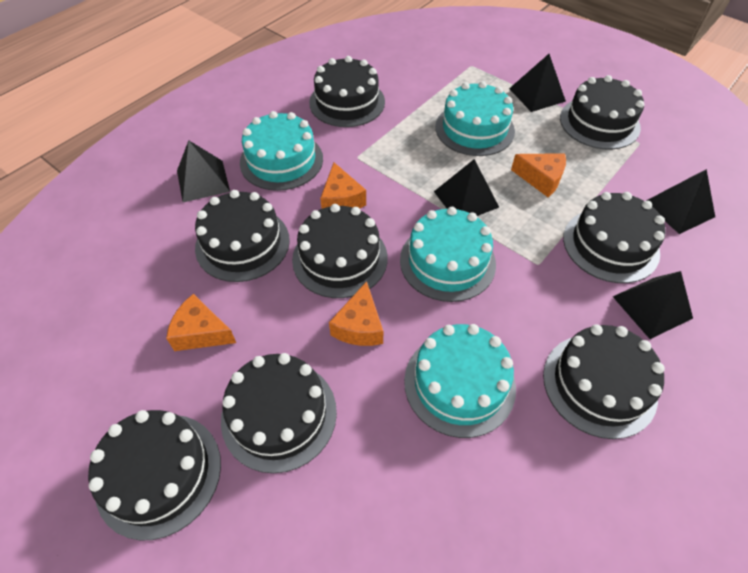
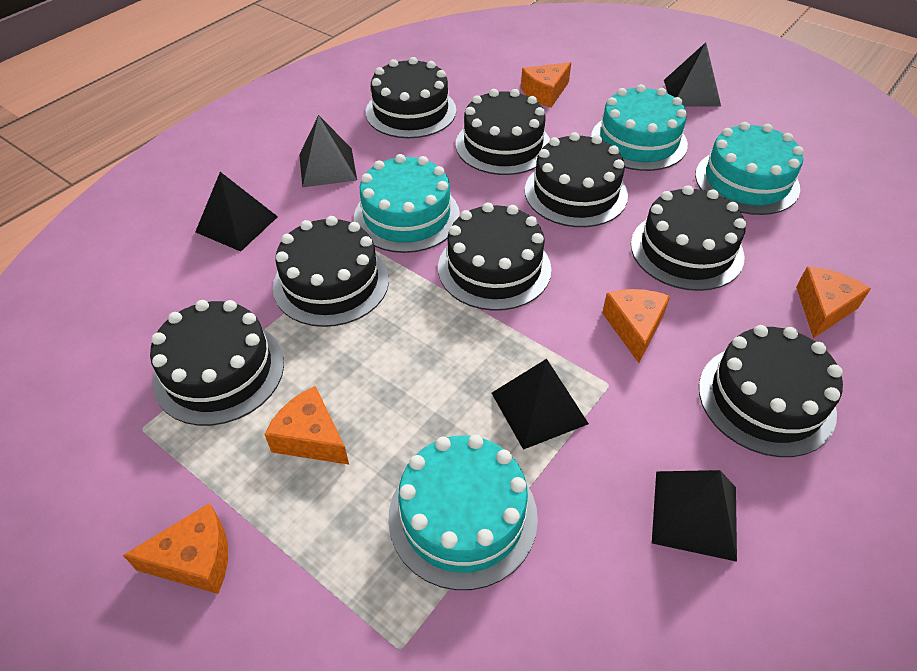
orange cheese: 4 -> 5

